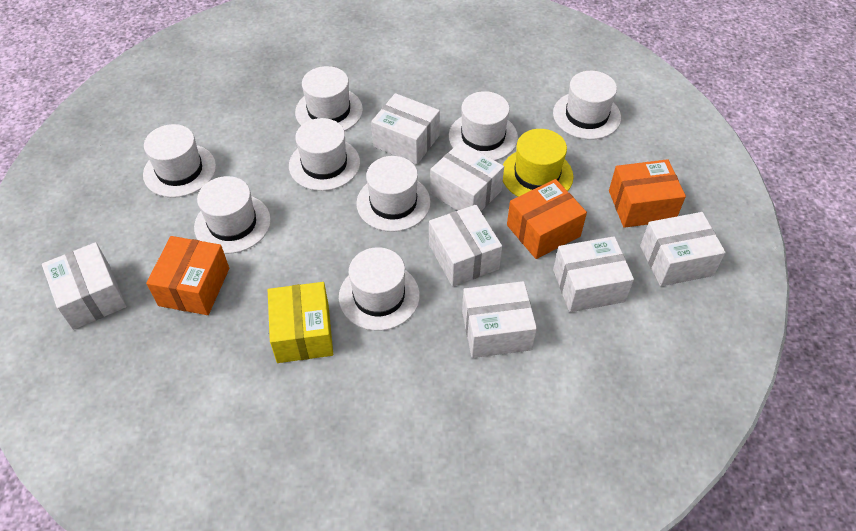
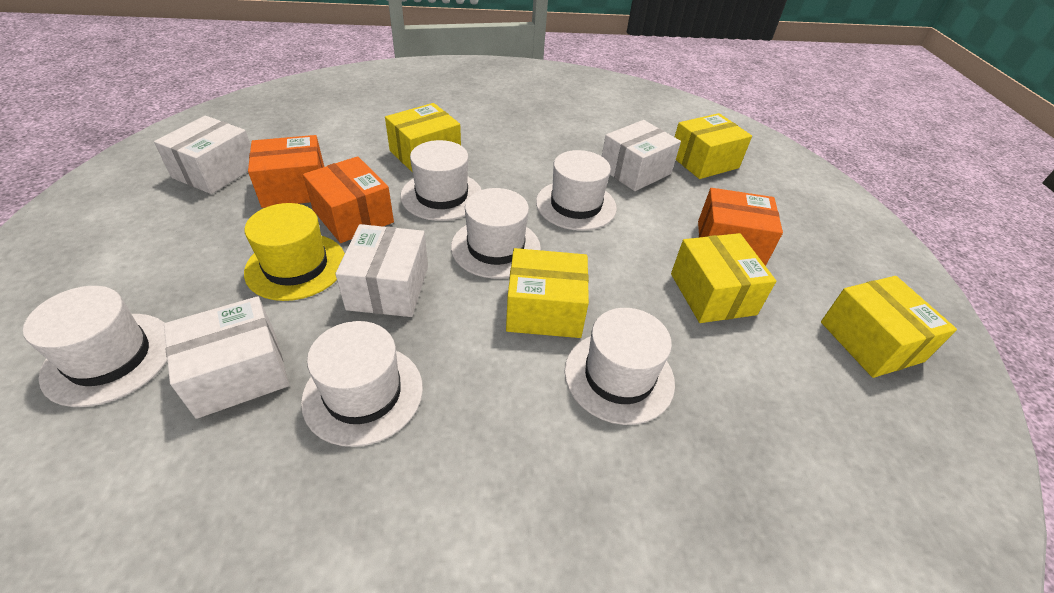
white box: 7 -> 4
white hat: 8 -> 6
yellow box: 1 -> 5

